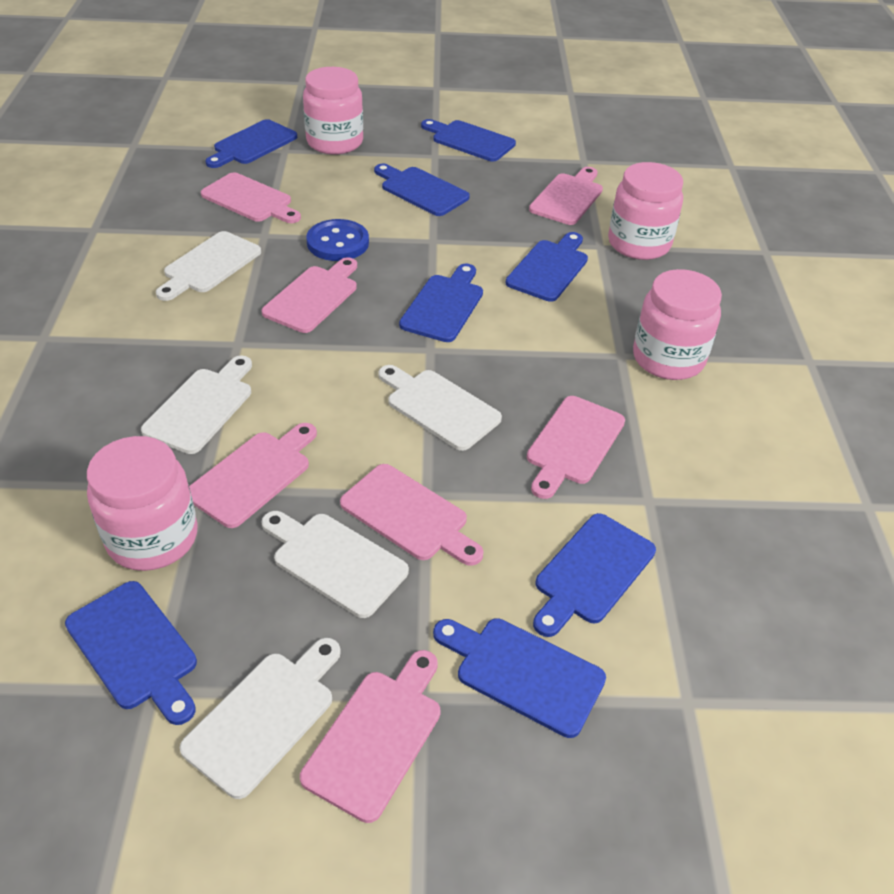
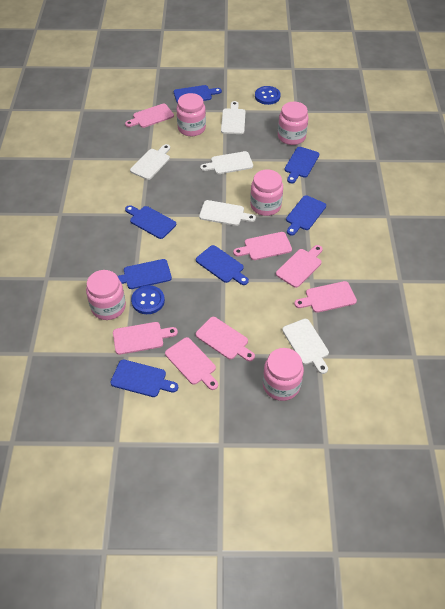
blue button: 1 -> 2
blue cutting board: 8 -> 7
pink jar: 4 -> 5

